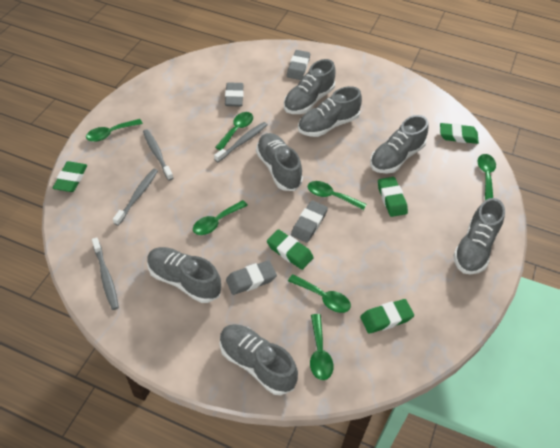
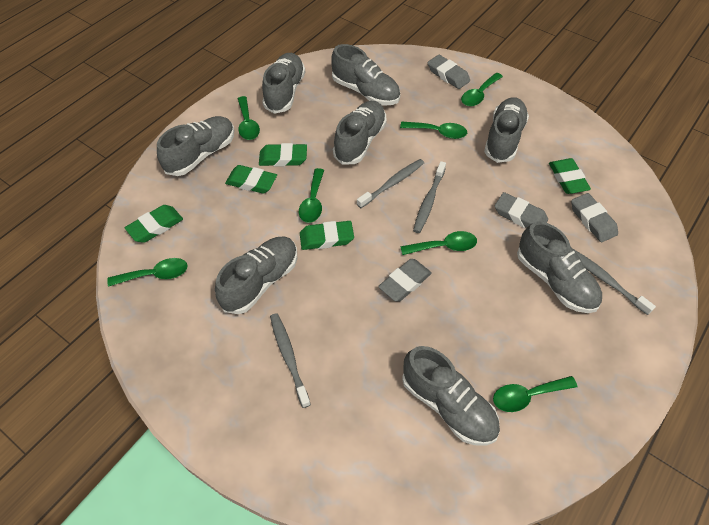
grey shoe: 7 -> 8

